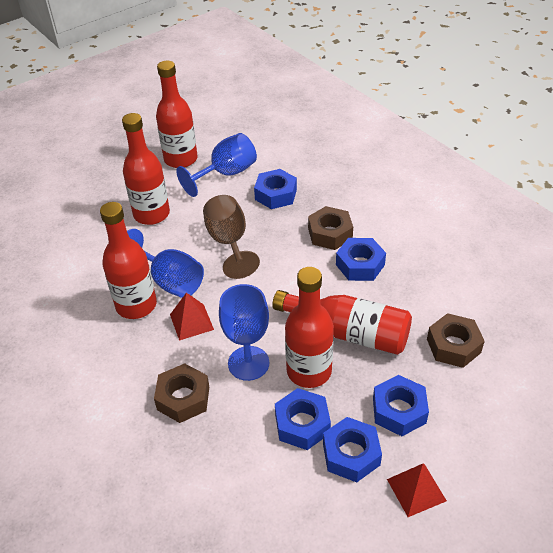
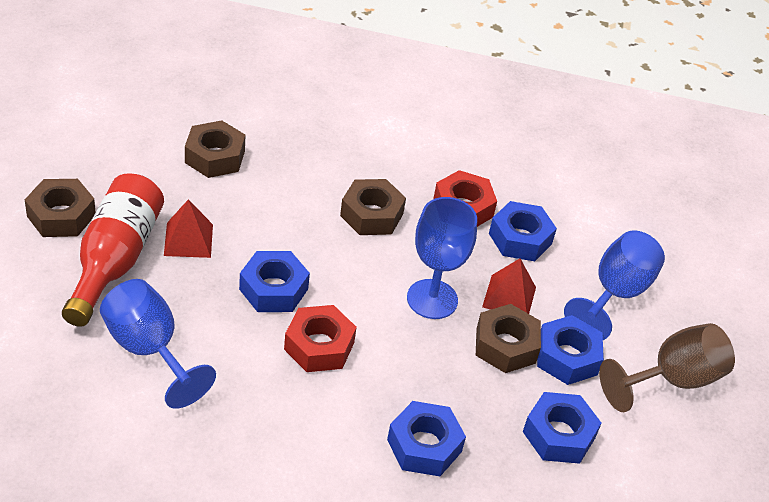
brown nut: 3 -> 4
red bottle: 5 -> 1
red nut: 0 -> 2

